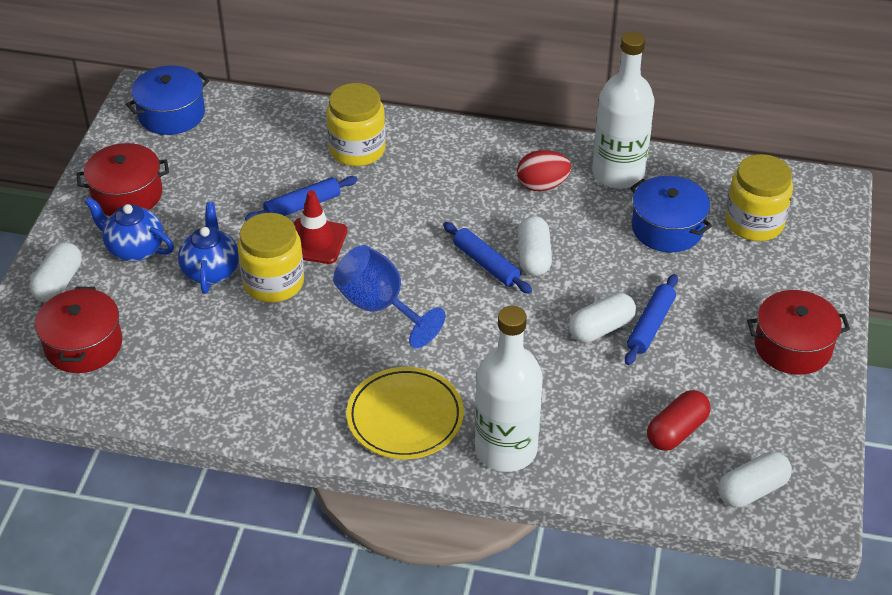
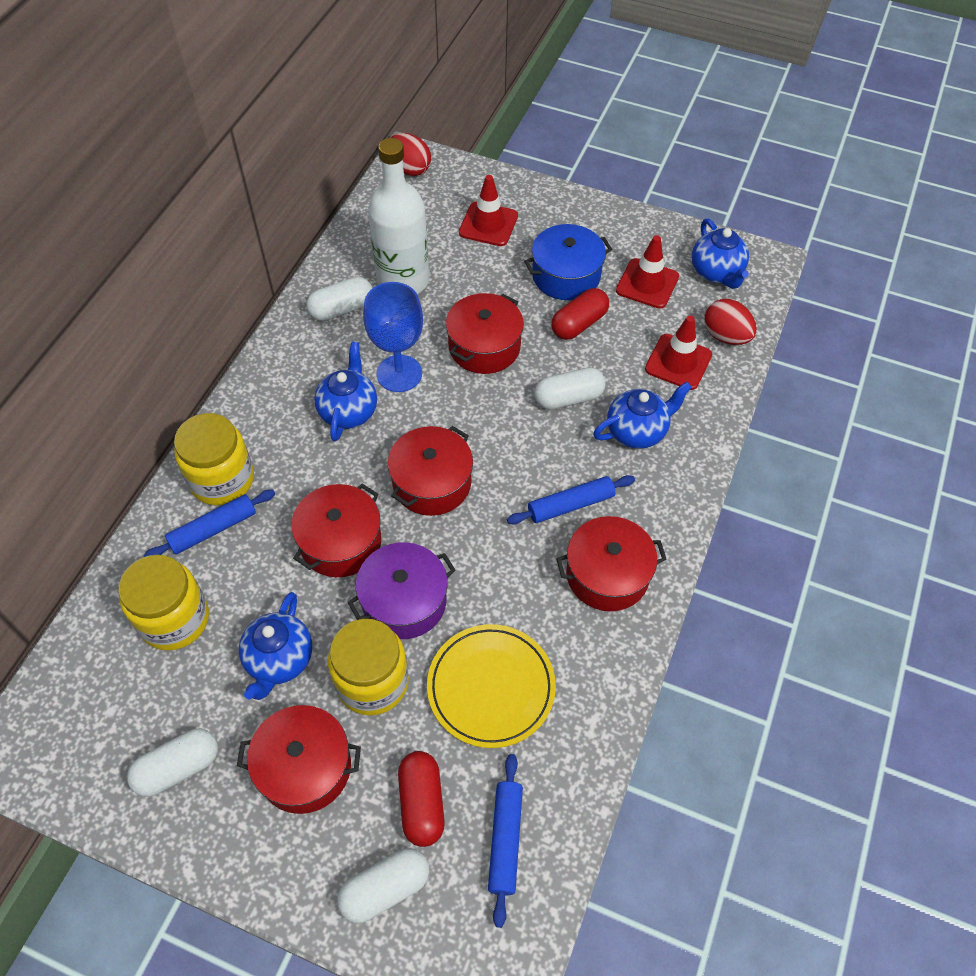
blue pot: 2 -> 1
blue teapot: 2 -> 4
purple pot: 0 -> 1
red capsule: 1 -> 2
red egg: 1 -> 2
red pot: 3 -> 5
red traffic cone: 1 -> 3
white bottle: 2 -> 1

